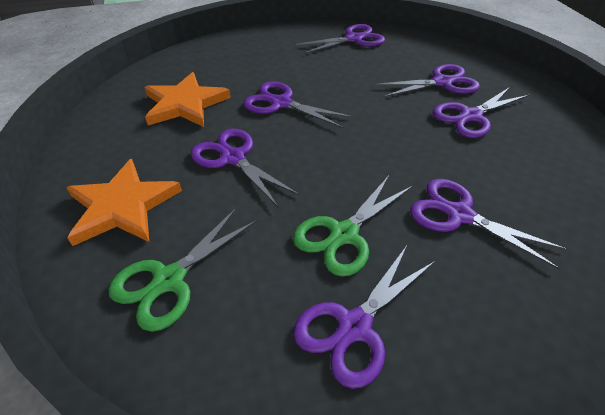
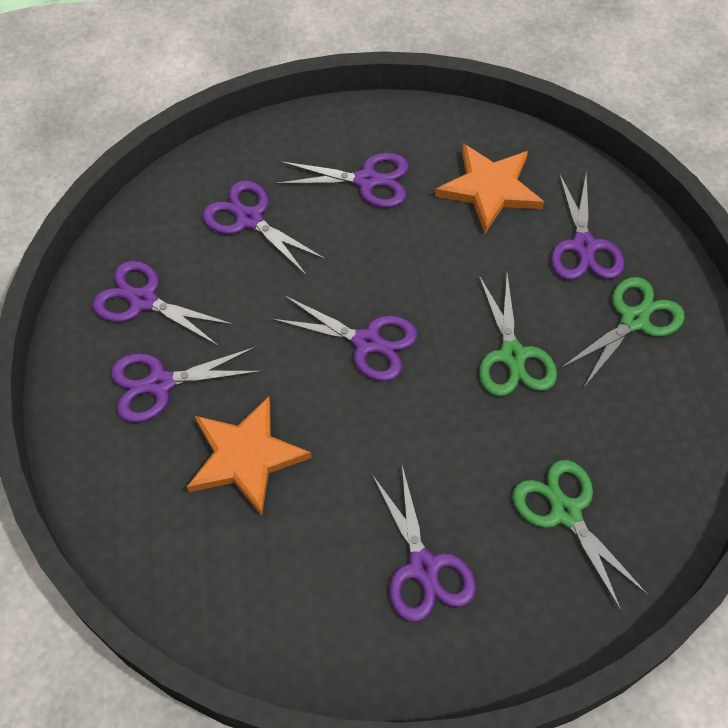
green scissors: 2 -> 3

